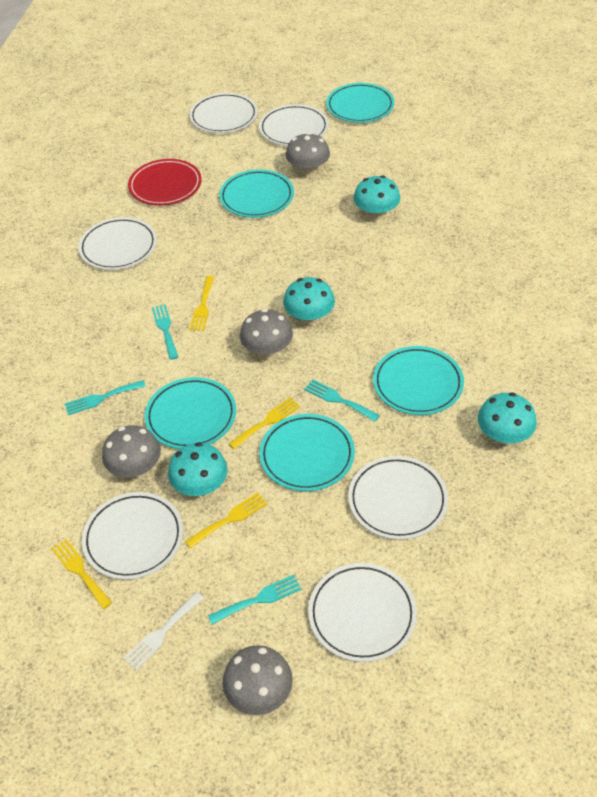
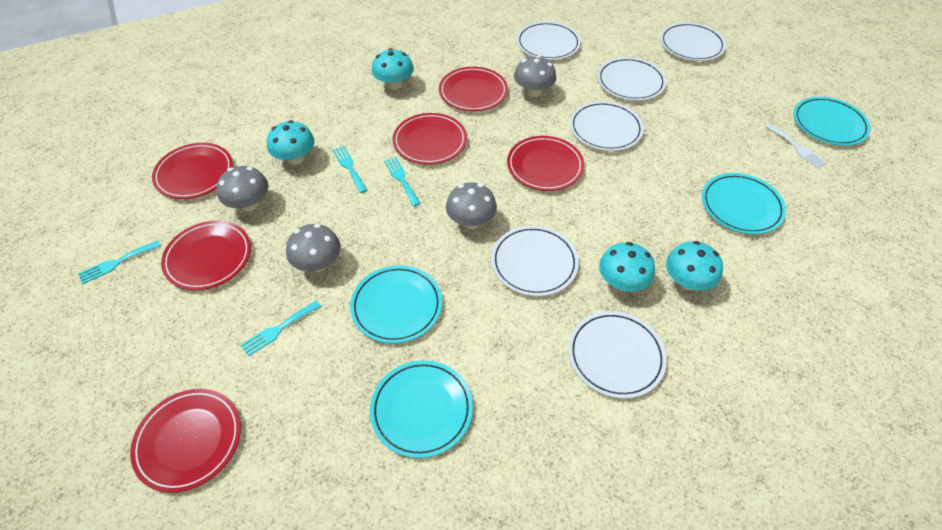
red plate: 1 -> 6
turquoise plate: 5 -> 4
yellow fork: 4 -> 0

